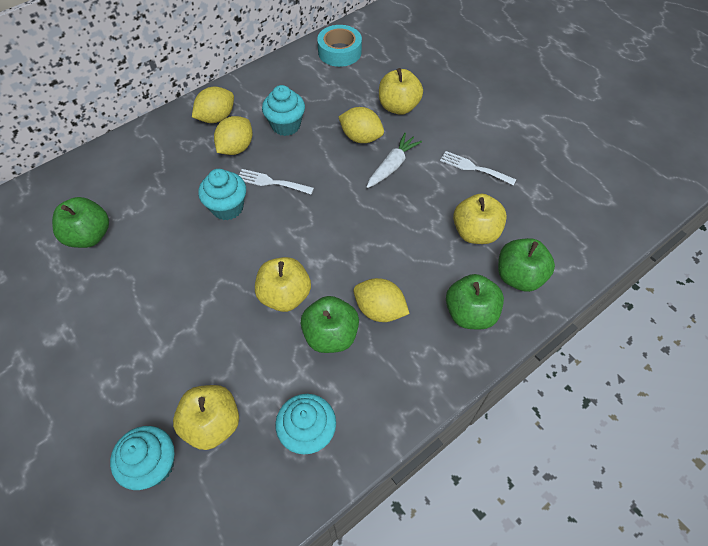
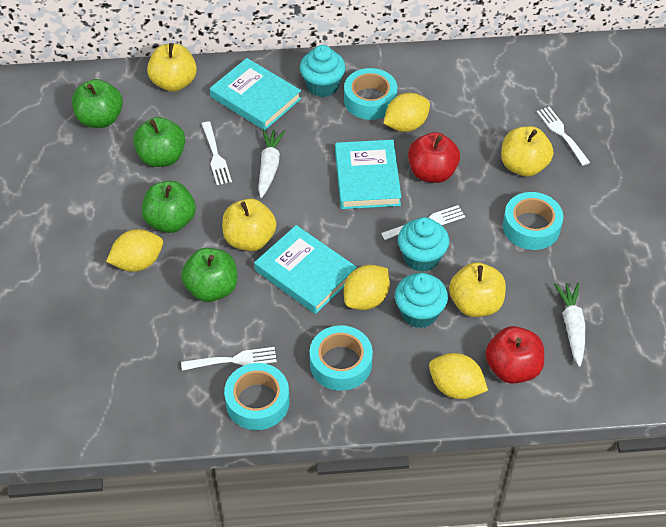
red apple: 0 -> 2
turquoise book: 0 -> 3
turquoise cupcake: 4 -> 3
turquoise tape: 1 -> 4
white carrot: 1 -> 2
white fork: 2 -> 4

